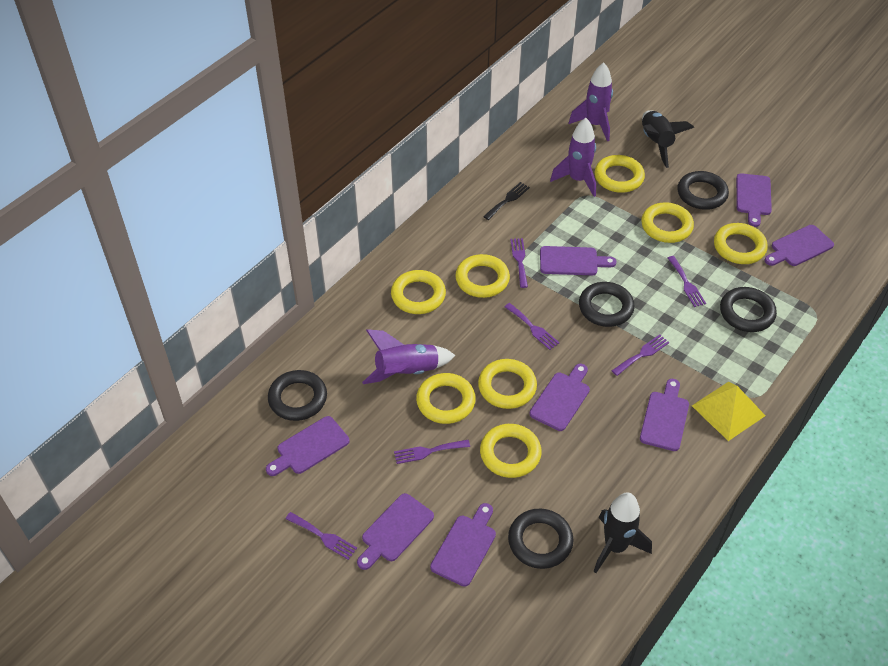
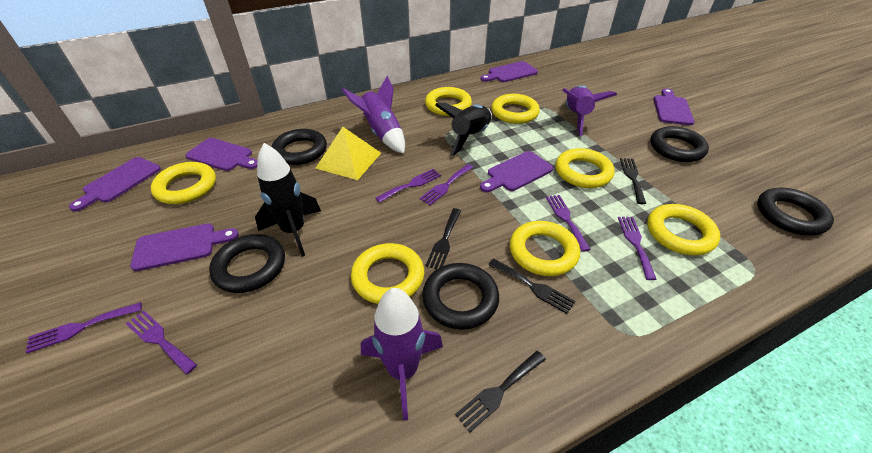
black fork: 1 -> 4
purple cutting board: 8 -> 6
yellow ring: 8 -> 7

